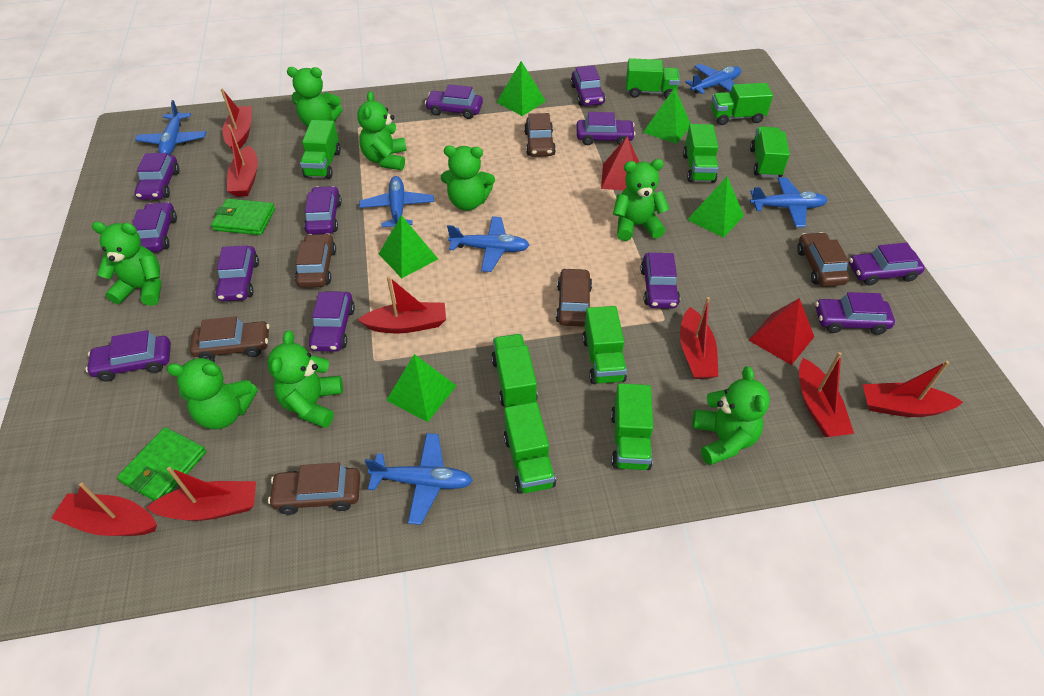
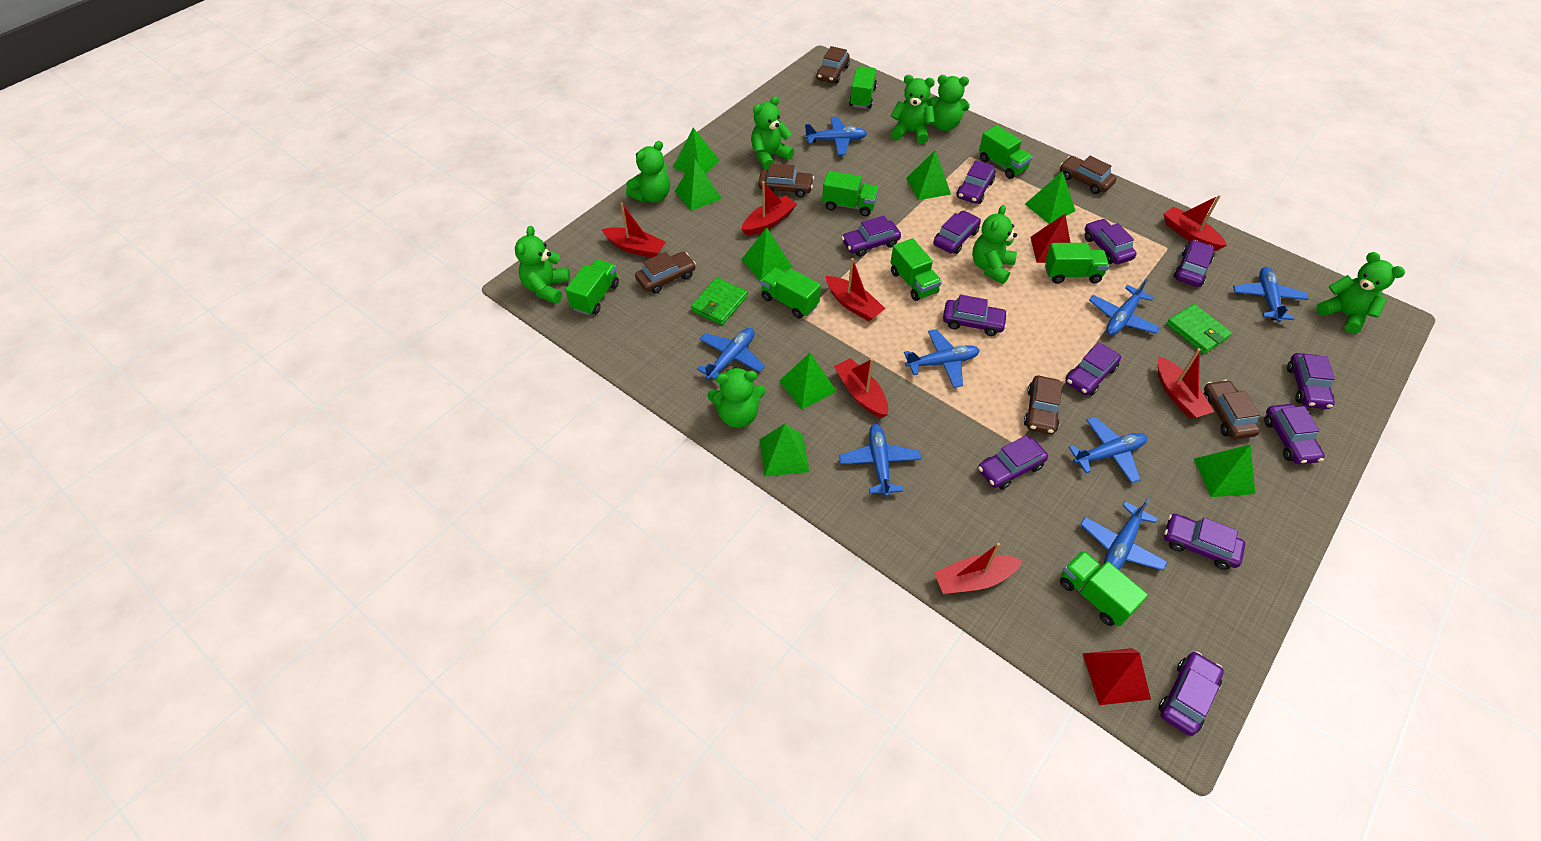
blue plane: 6 -> 8
green pyramid: 5 -> 8
green truck: 9 -> 8
red boat: 8 -> 7

